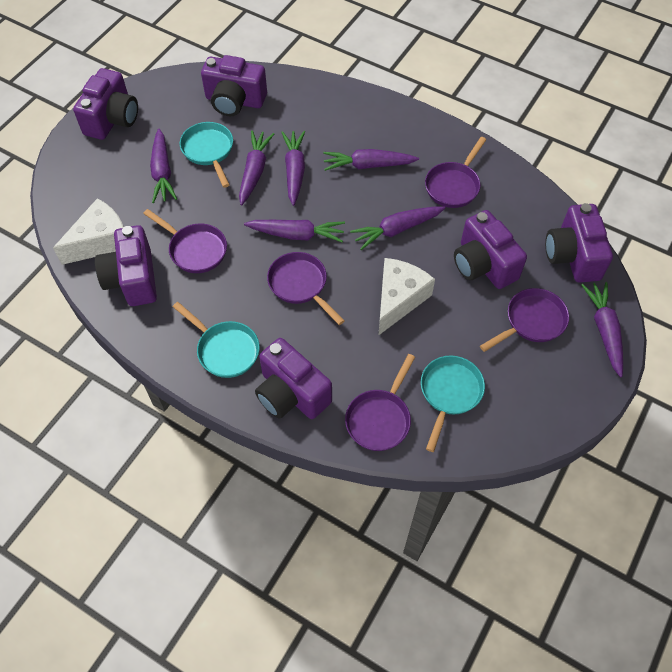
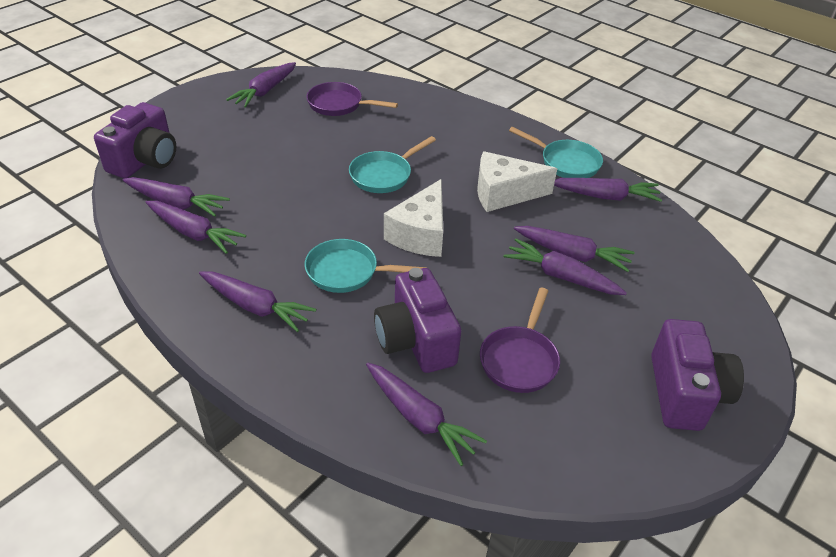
purple camera: 6 -> 3
purple carrot: 7 -> 8
purple pan: 5 -> 2

